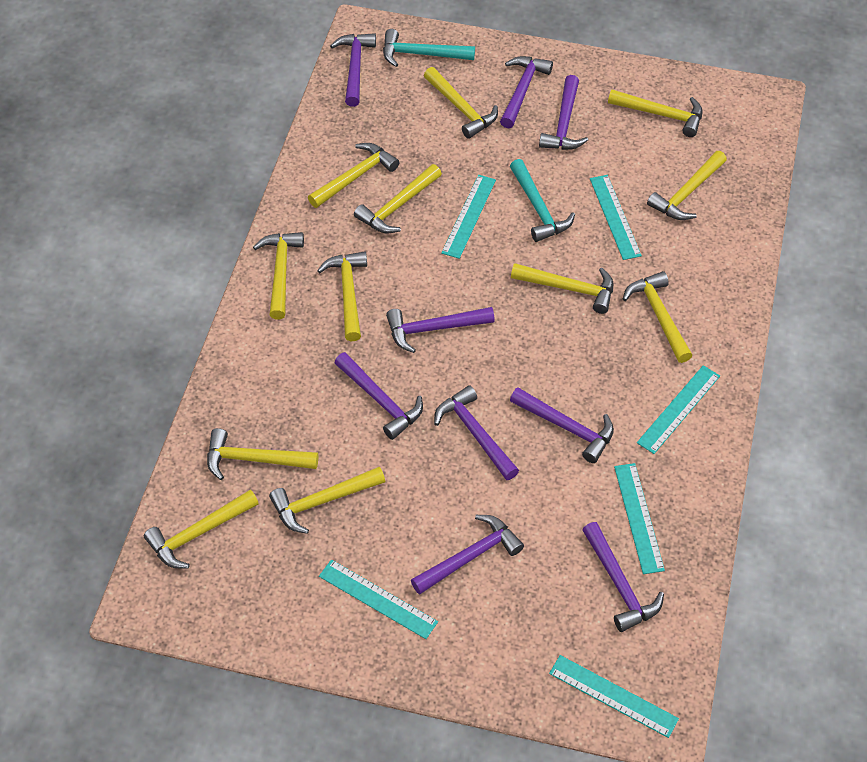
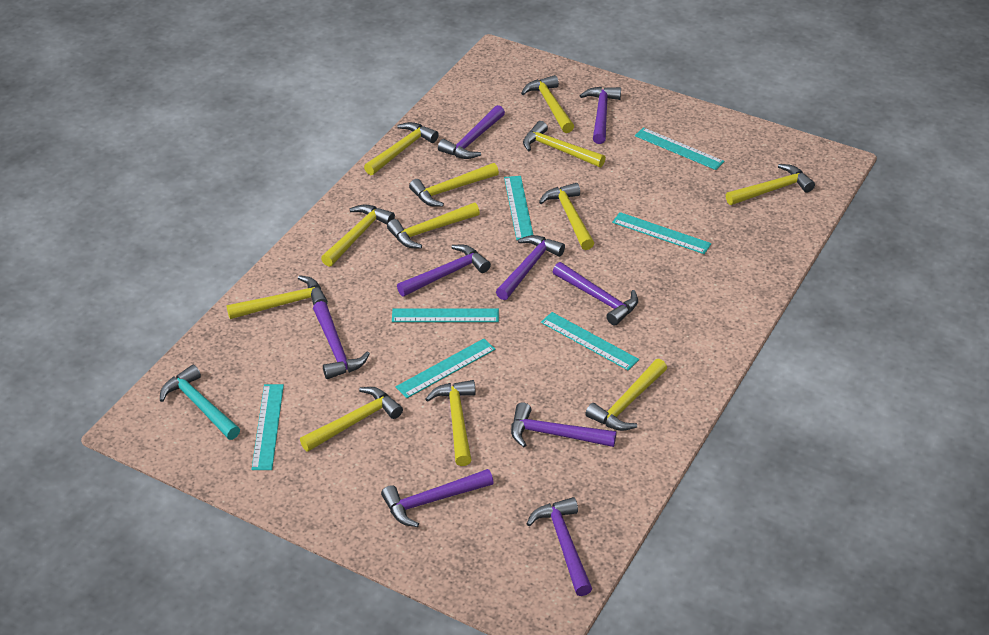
turquoise hammer: 2 -> 1
turquoise ruler: 6 -> 7

